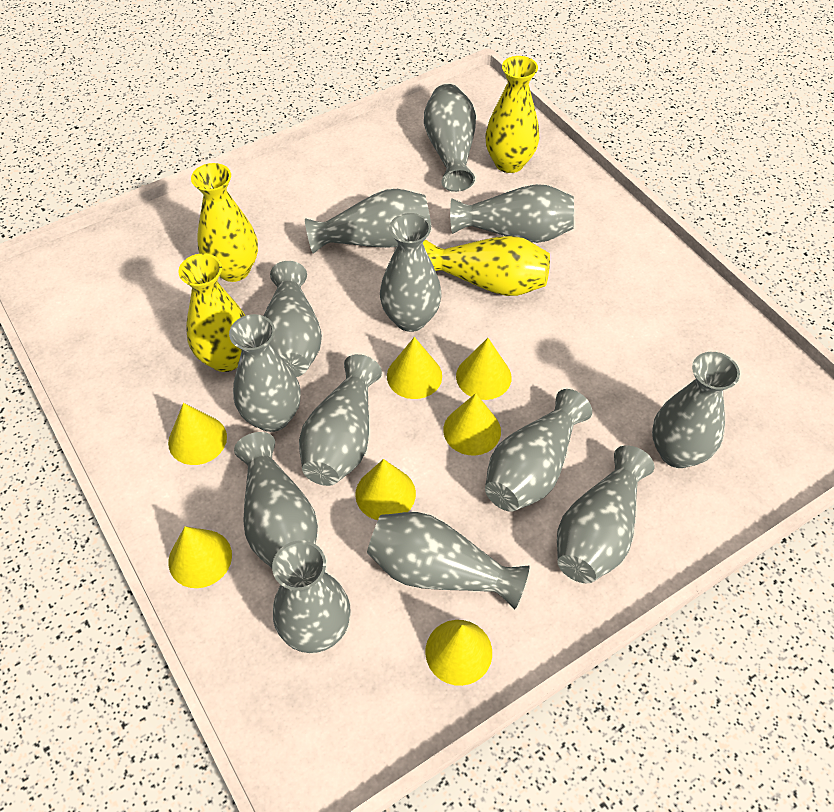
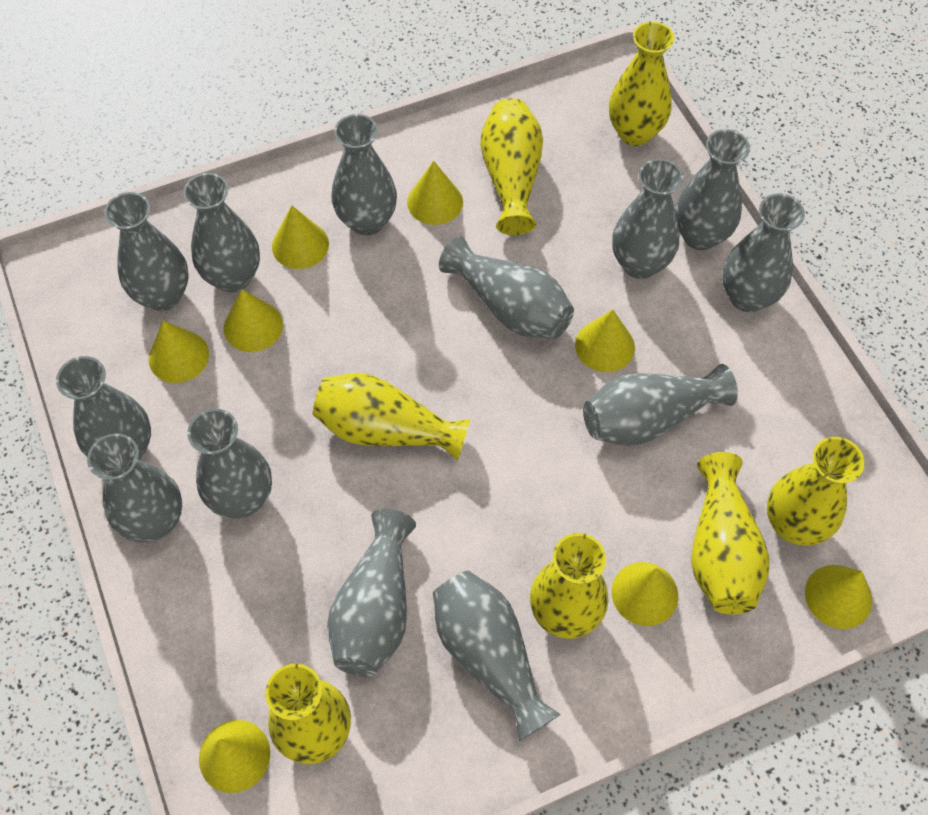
yellow cone: 7 -> 8
yellow vase: 4 -> 7

